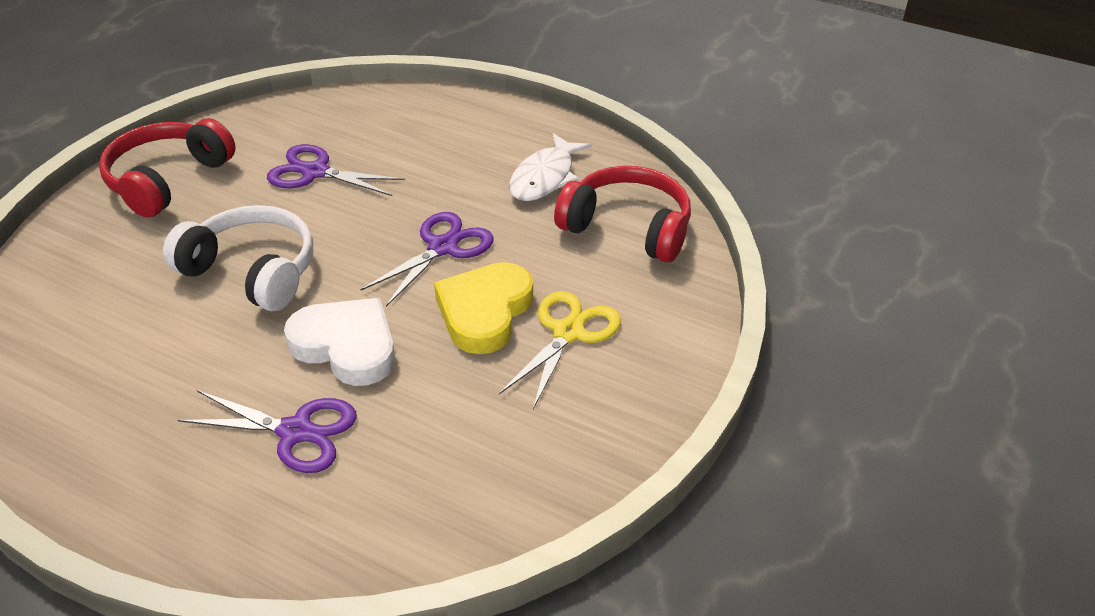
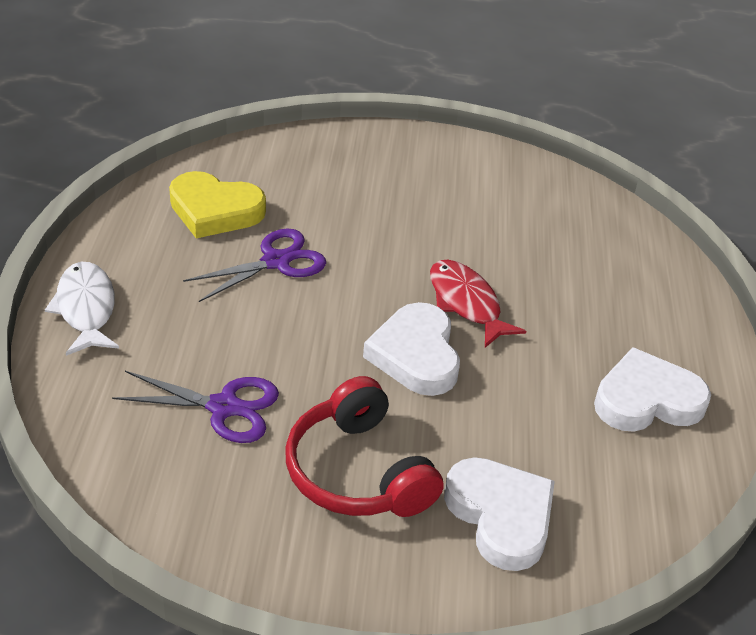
purple scissors: 3 -> 2
red fish: 0 -> 1
red headphones: 2 -> 1
white headphones: 1 -> 0
white heart: 1 -> 3
yellow scissors: 1 -> 0

